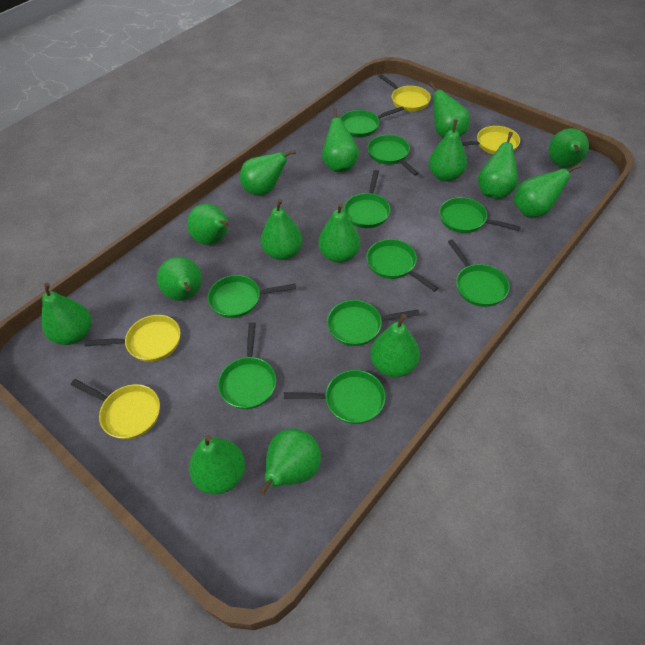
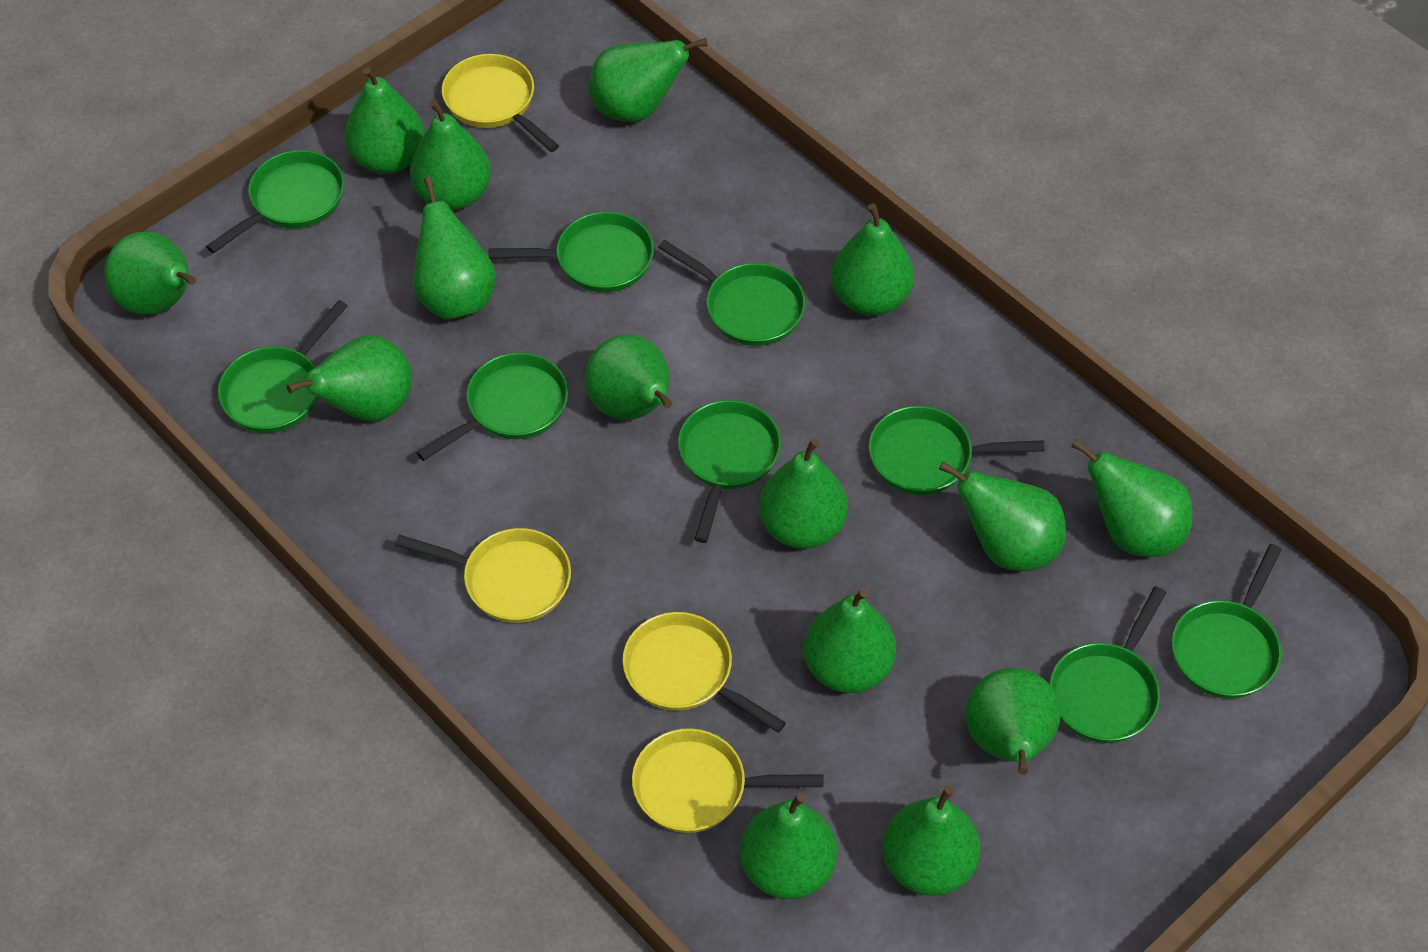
green pan: 10 -> 9

